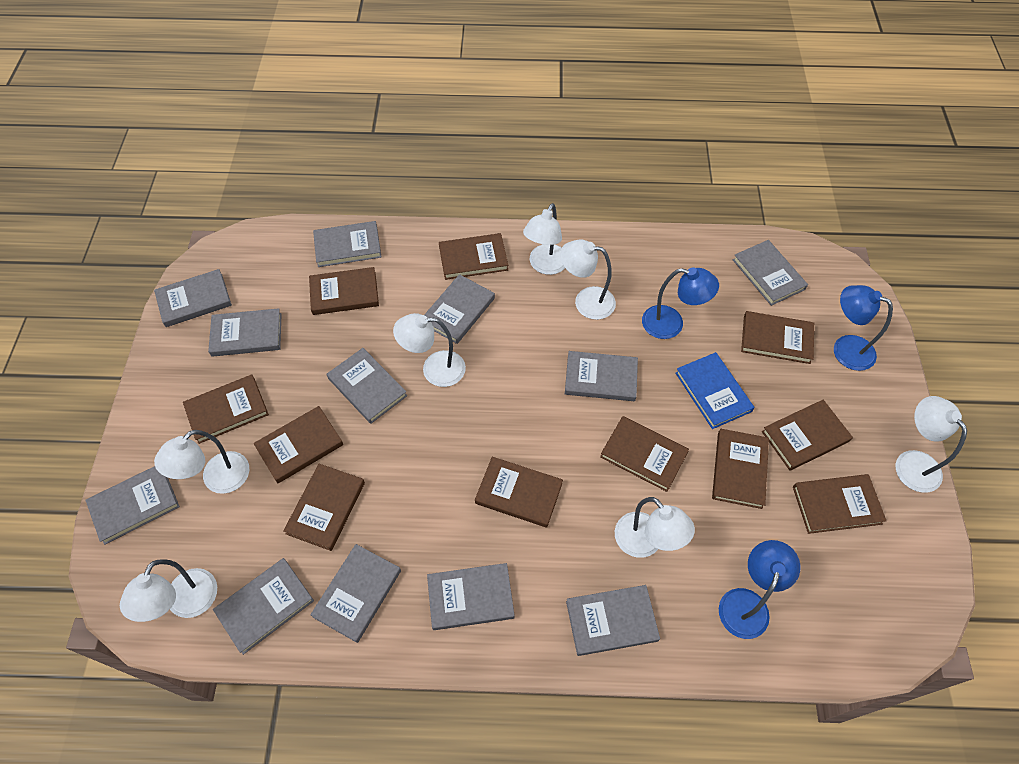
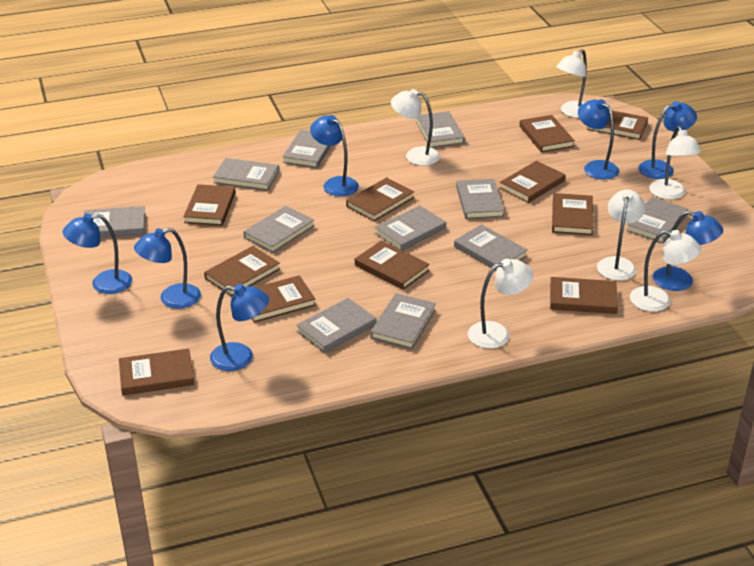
blue book: 1 -> 0
blue lamp: 3 -> 7
grey book: 12 -> 11
white lamp: 7 -> 6

